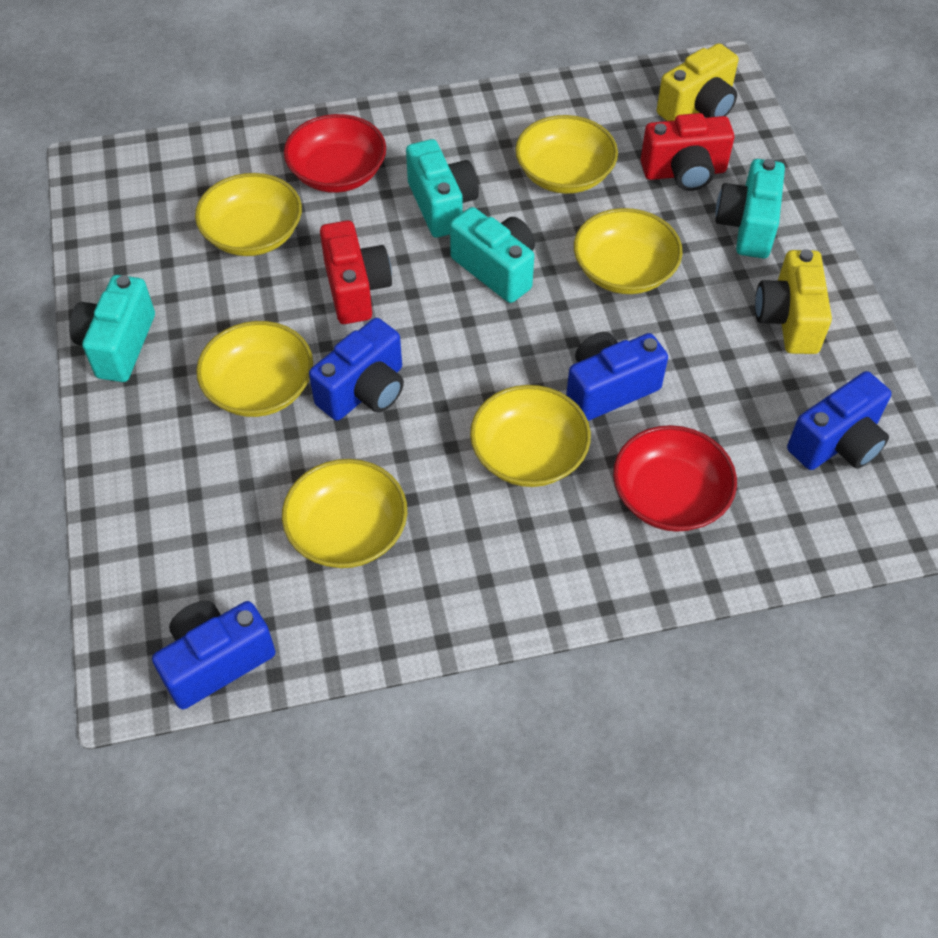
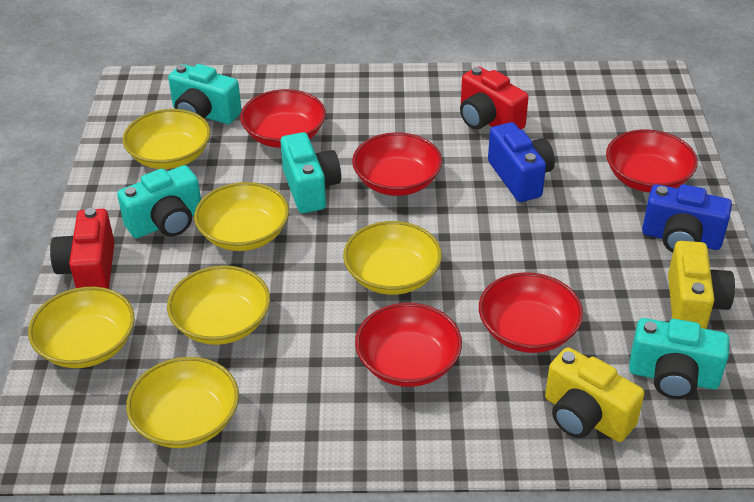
blue camera: 4 -> 2
red bowl: 2 -> 5

